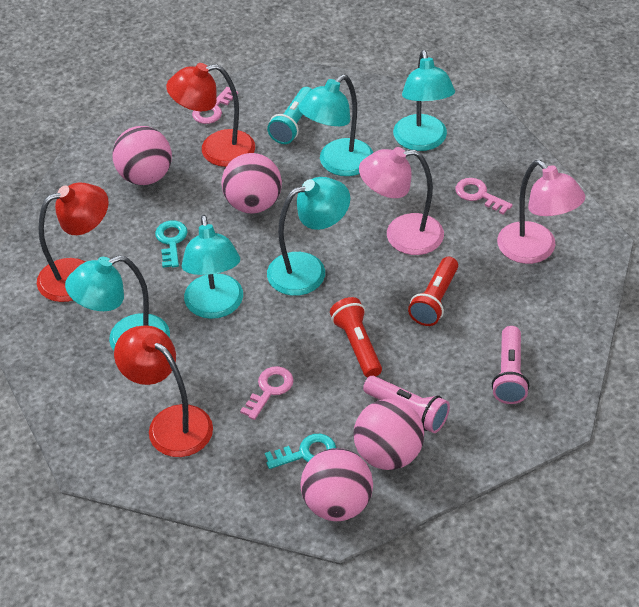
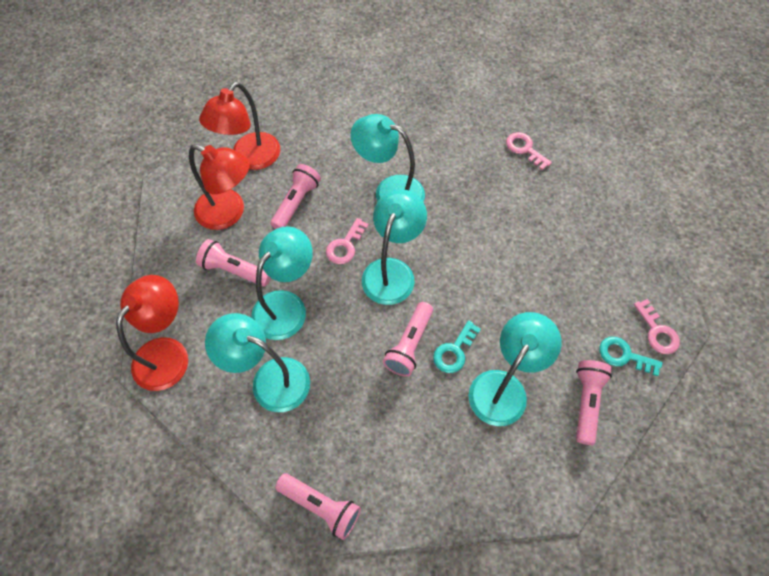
pink ball: 4 -> 0
pink flashlight: 2 -> 5
pink lamp: 2 -> 0
red flashlight: 2 -> 0
turquoise flashlight: 1 -> 0

